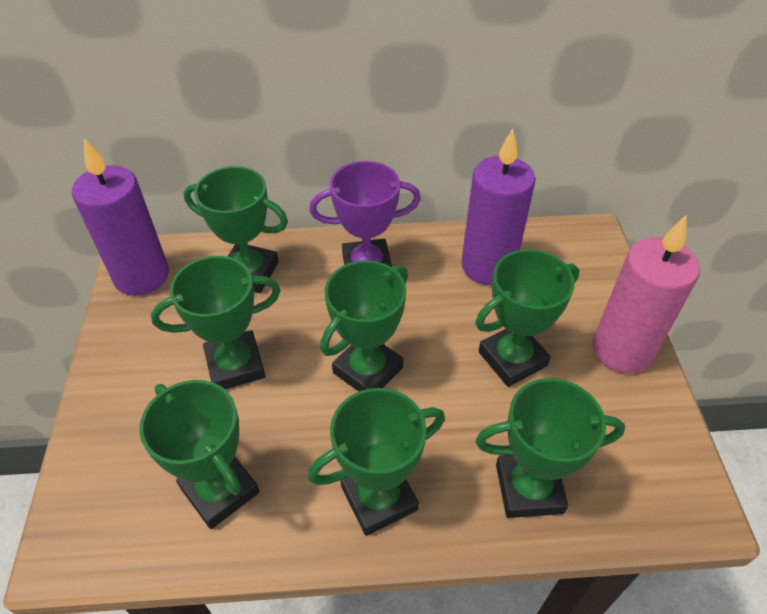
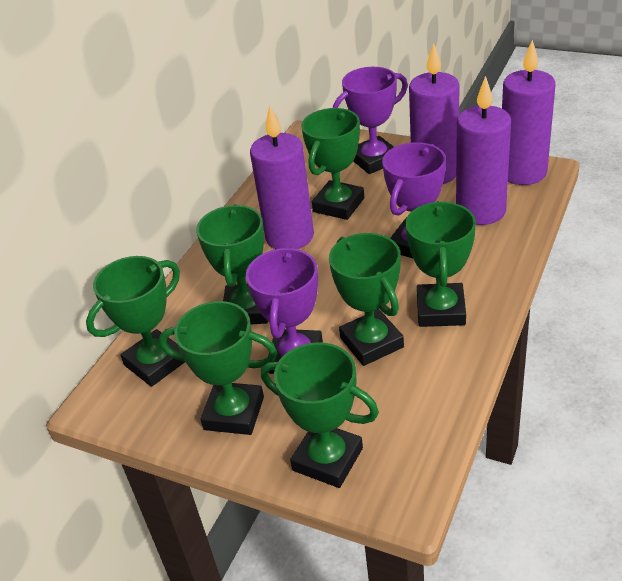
pink candle: 1 -> 0
purple candle: 2 -> 4
purple trophy: 1 -> 3

